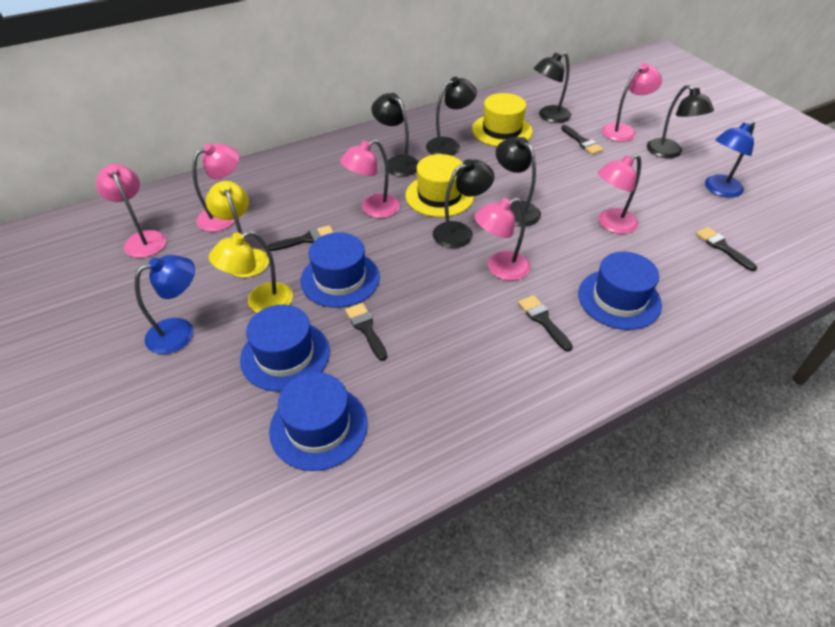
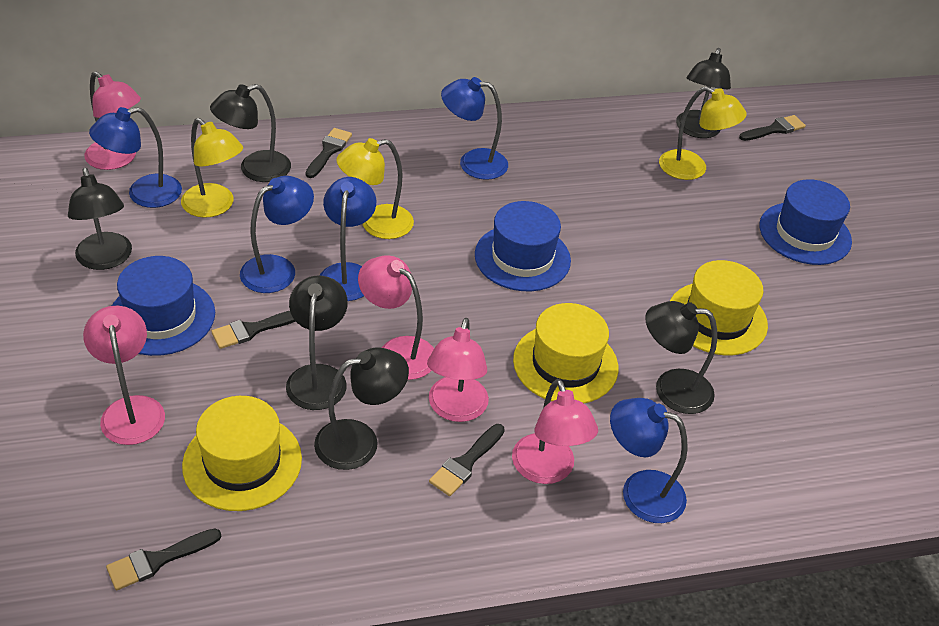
blue hat: 4 -> 3
blue lamp: 2 -> 5
pink lamp: 6 -> 5
yellow hat: 2 -> 3
yellow lamp: 2 -> 3

